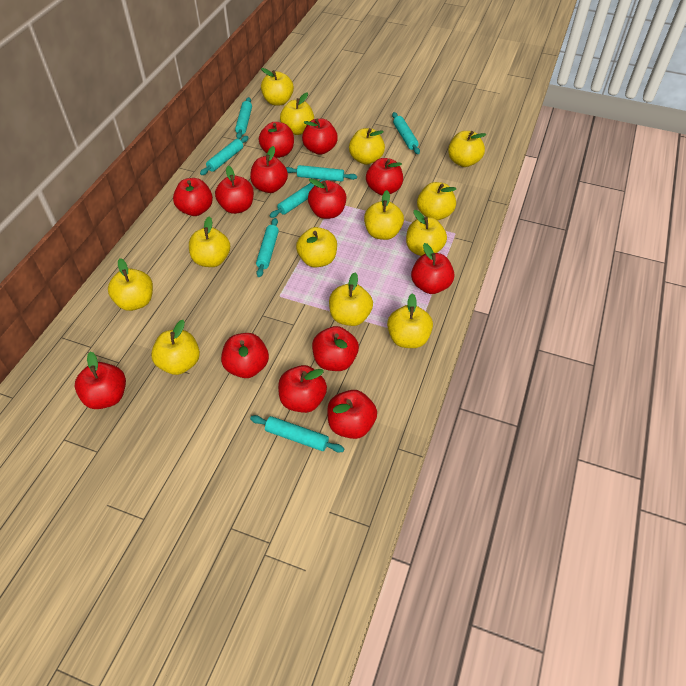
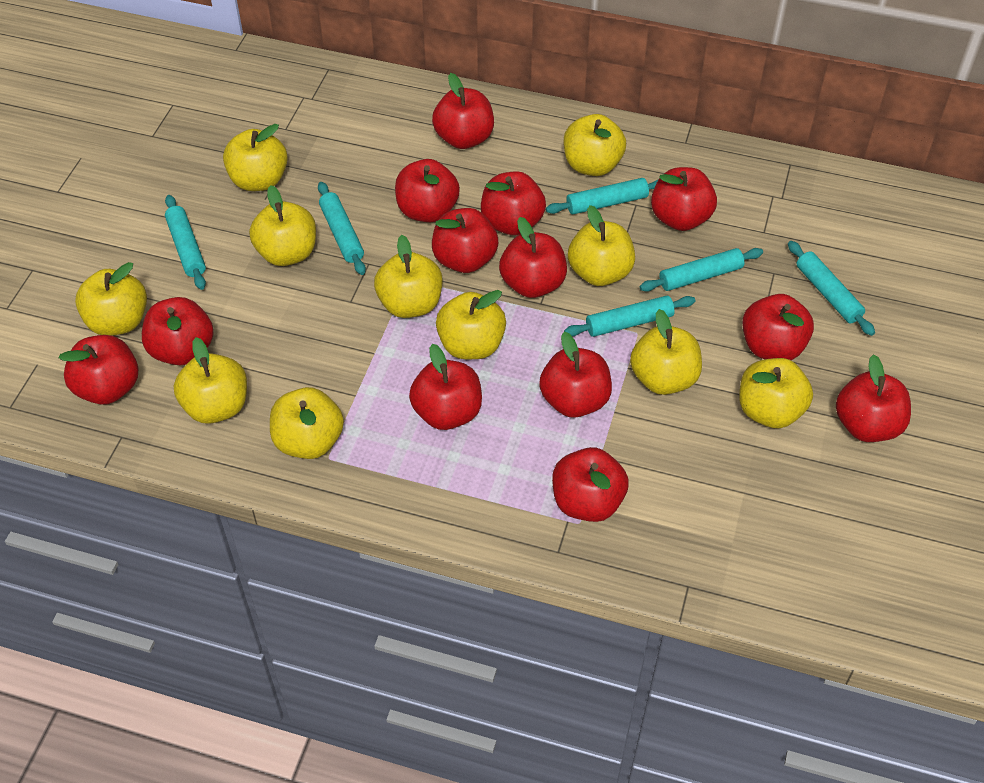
turquoise rolling pin: 7 -> 6
yellow apple: 13 -> 11

